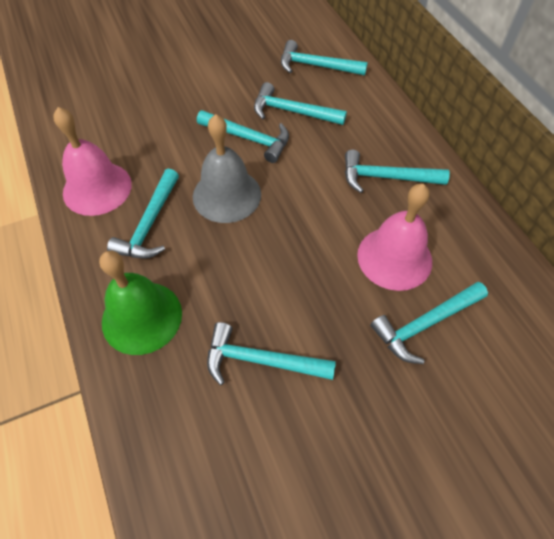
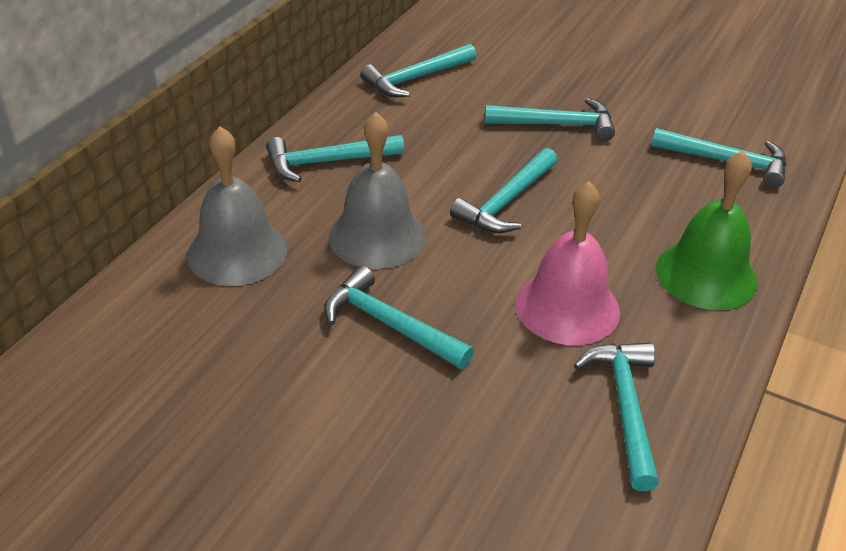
grey bell: 1 -> 2
pink bell: 2 -> 1

